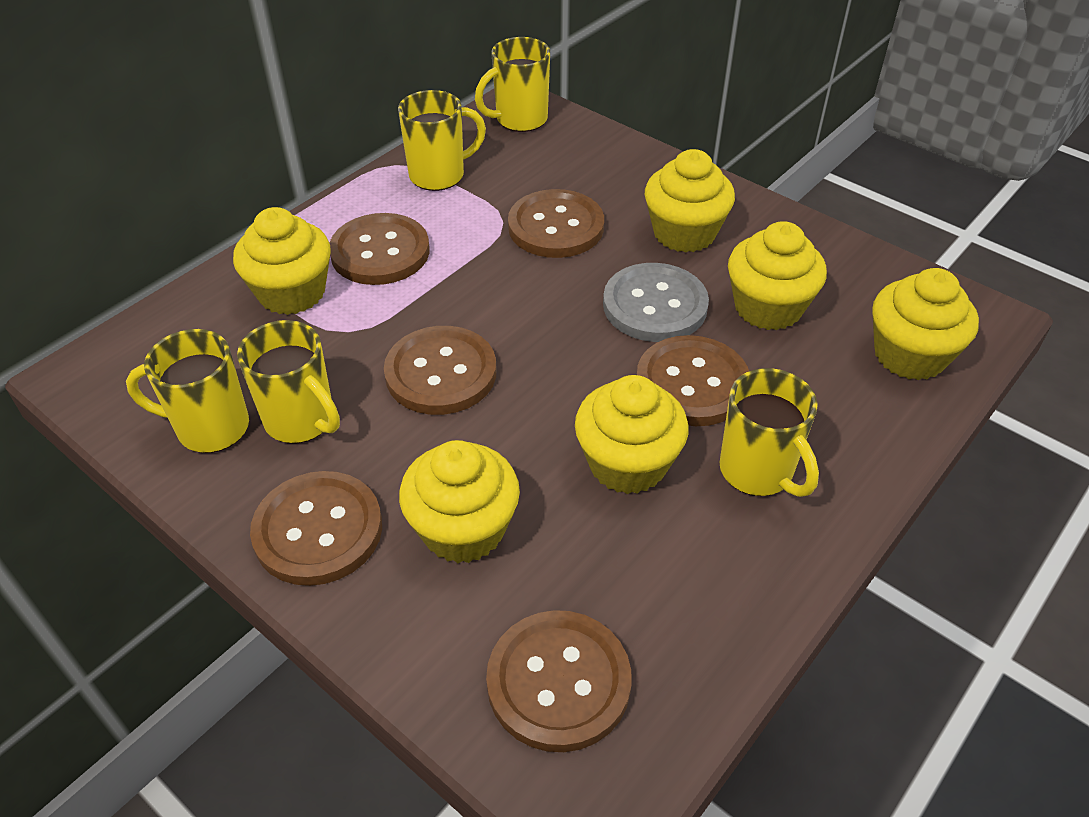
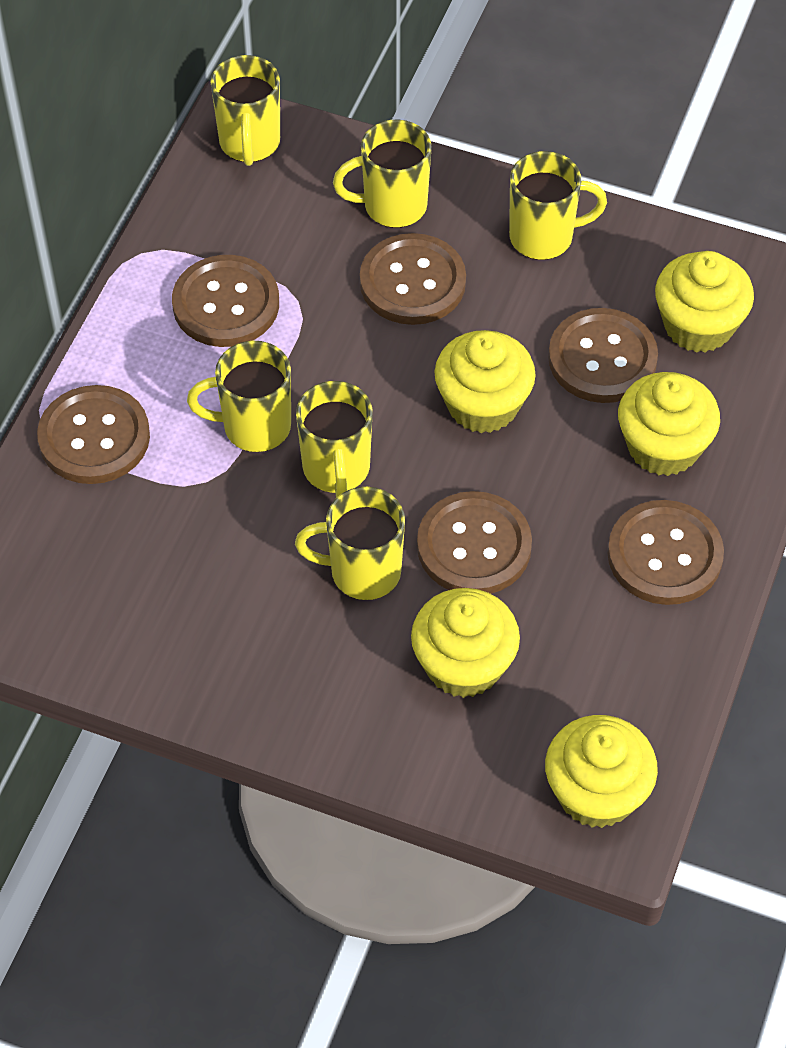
grey button: 1 -> 0
yellow cupcake: 6 -> 5
yellow mug: 5 -> 6

